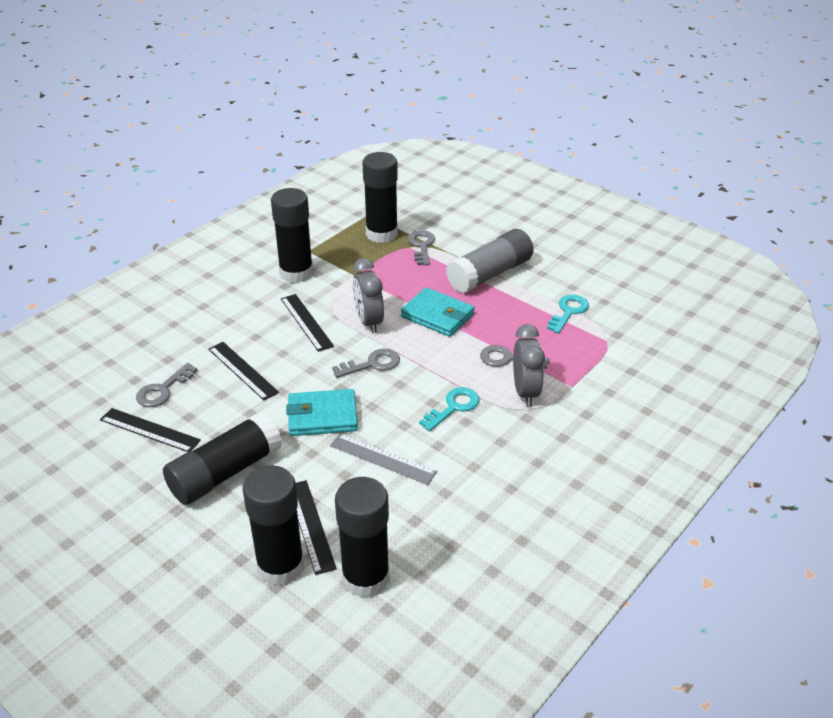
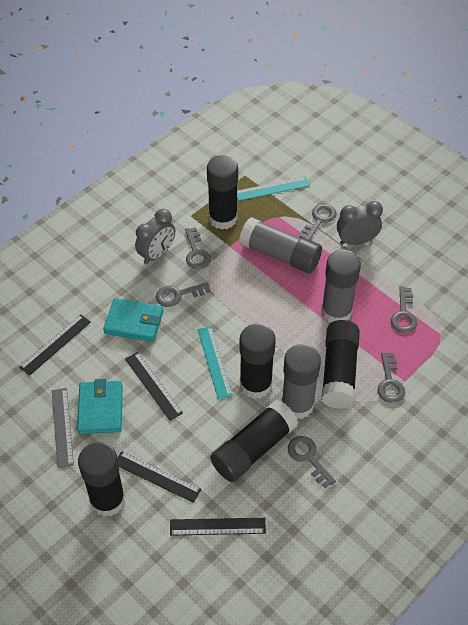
grey glue stick: 1 -> 3
grey key: 4 -> 6
turquoise key: 2 -> 0
turquoise ruler: 0 -> 2

